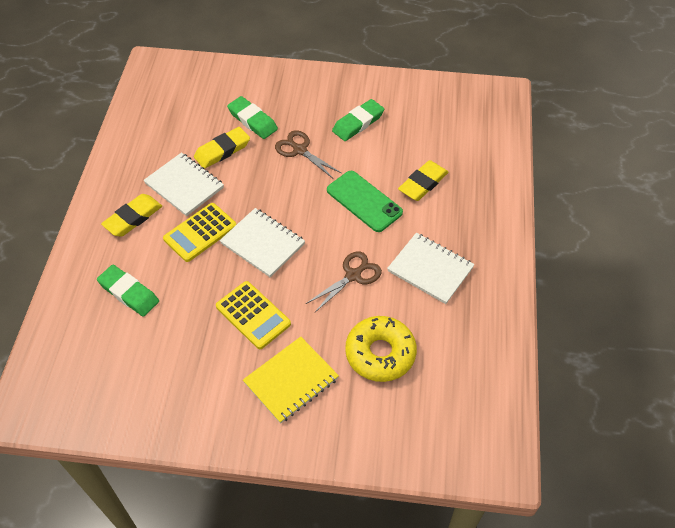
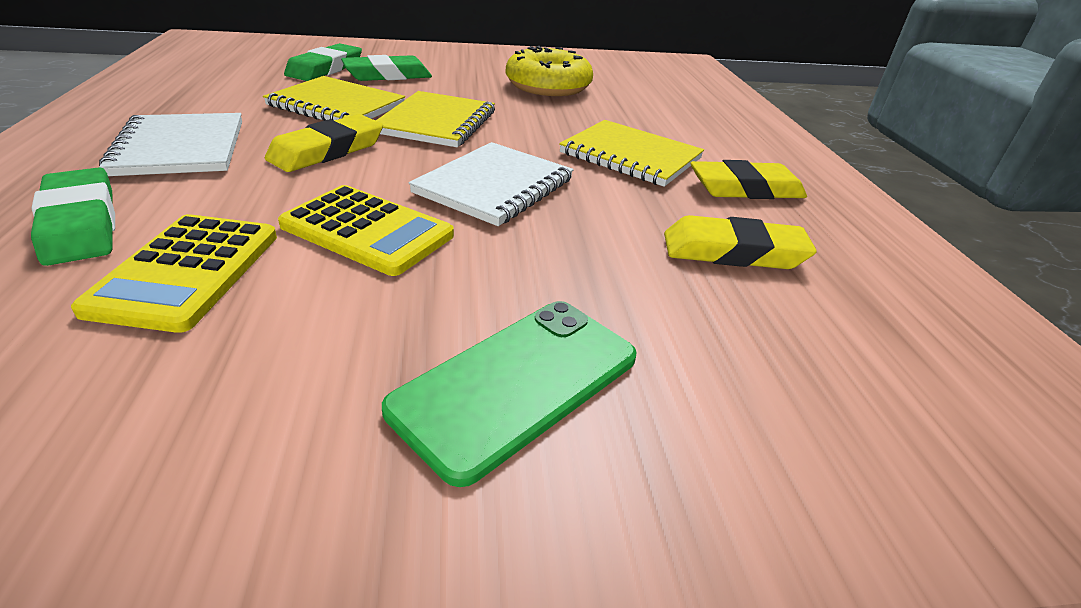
brown scissors: 2 -> 0
white notebook: 3 -> 2
yellow notebook: 1 -> 3

